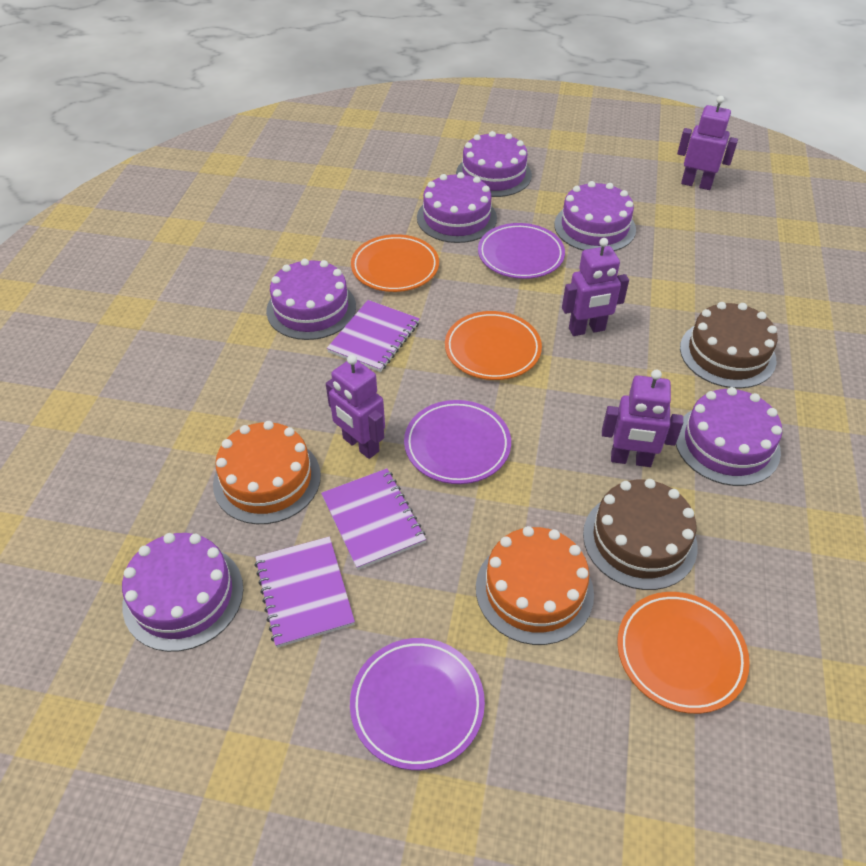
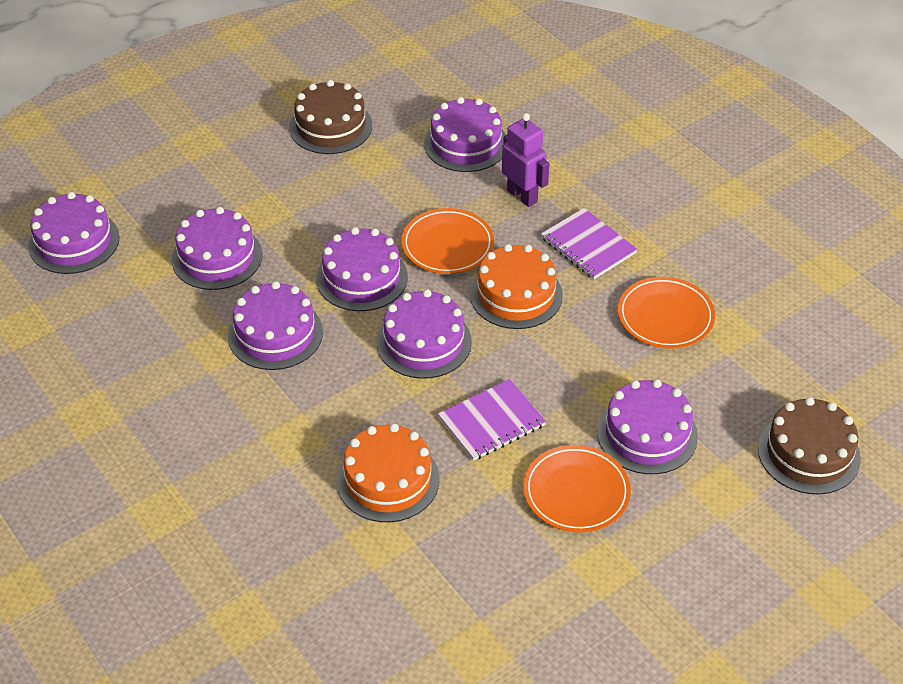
purple cake: 6 -> 7
purple notebook: 3 -> 2
purple plate: 3 -> 0
purple robot: 4 -> 1

